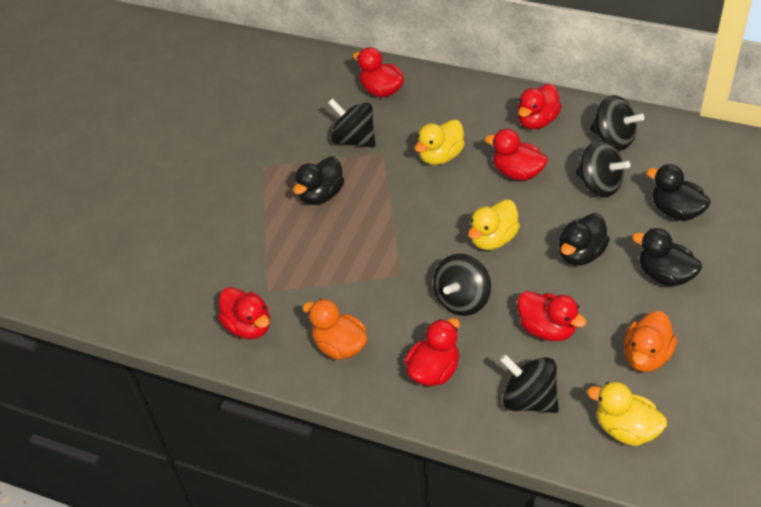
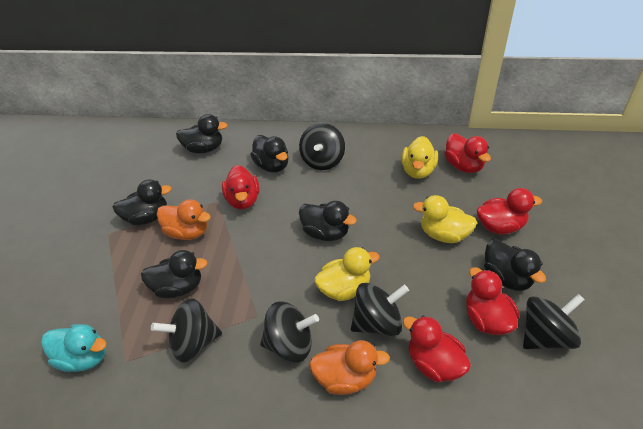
black duck: 4 -> 6
red duck: 6 -> 5
turquoise duck: 0 -> 1

